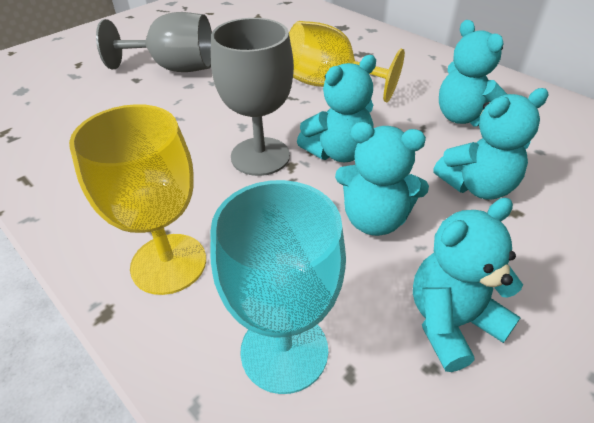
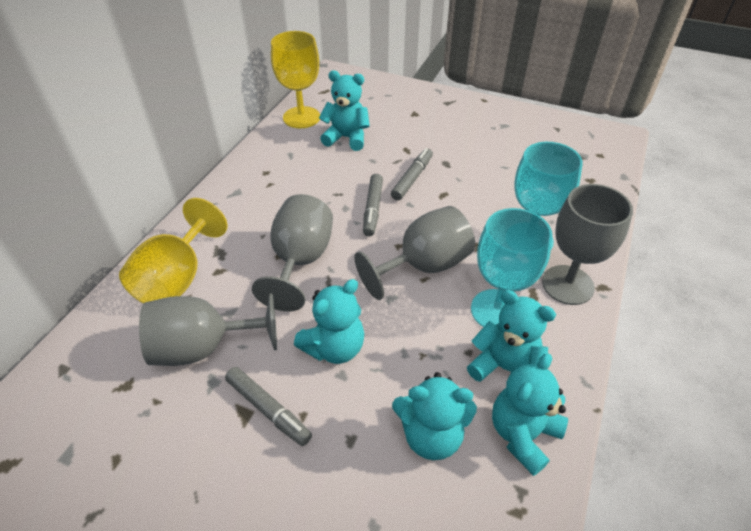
grey goblet: 2 -> 4
grey marker: 0 -> 3
turquoise goblet: 1 -> 2

